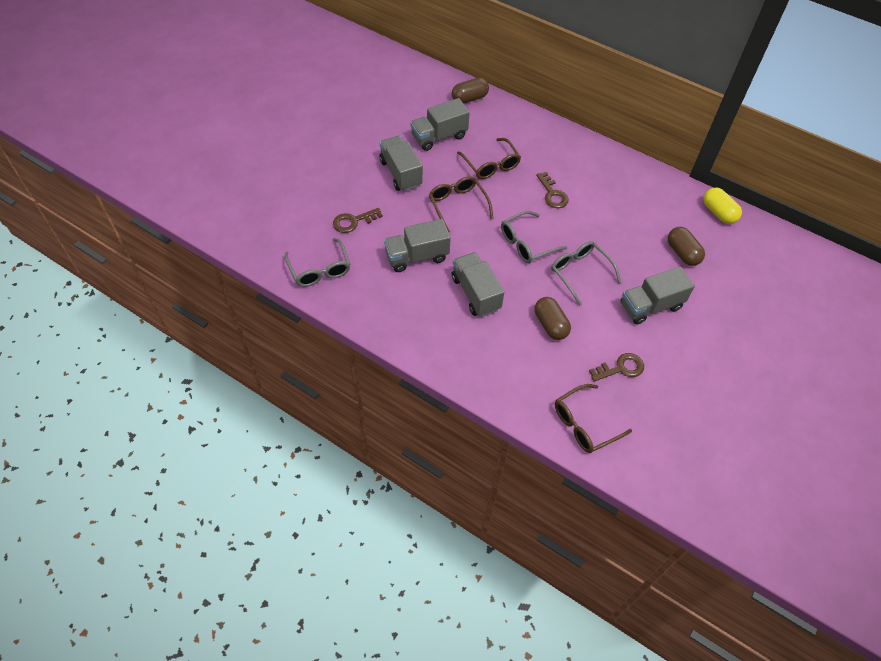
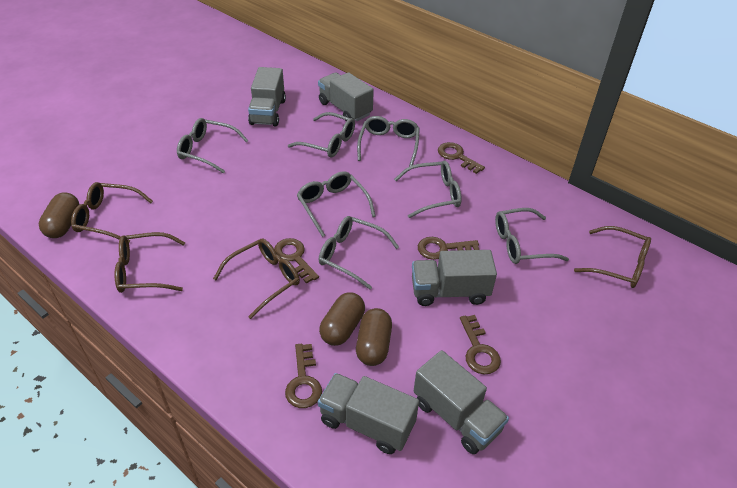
brown glasses: 3 -> 4
brown key: 3 -> 5
grey glasses: 3 -> 7
yellow capsule: 1 -> 0

